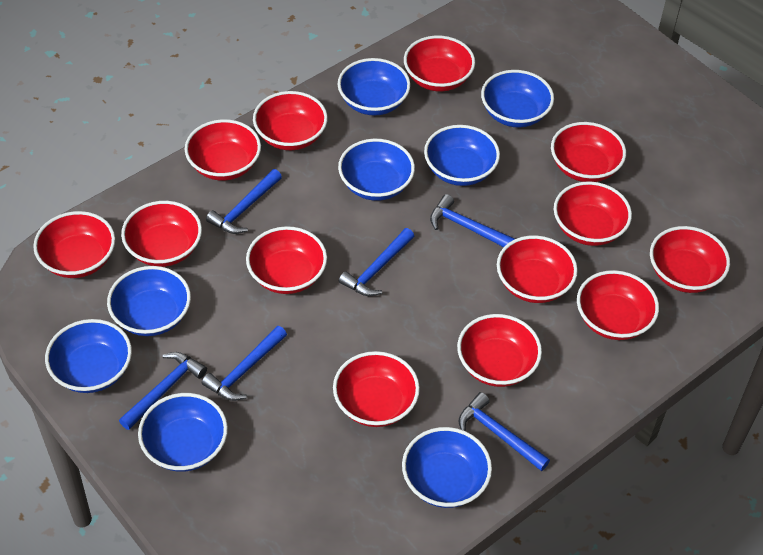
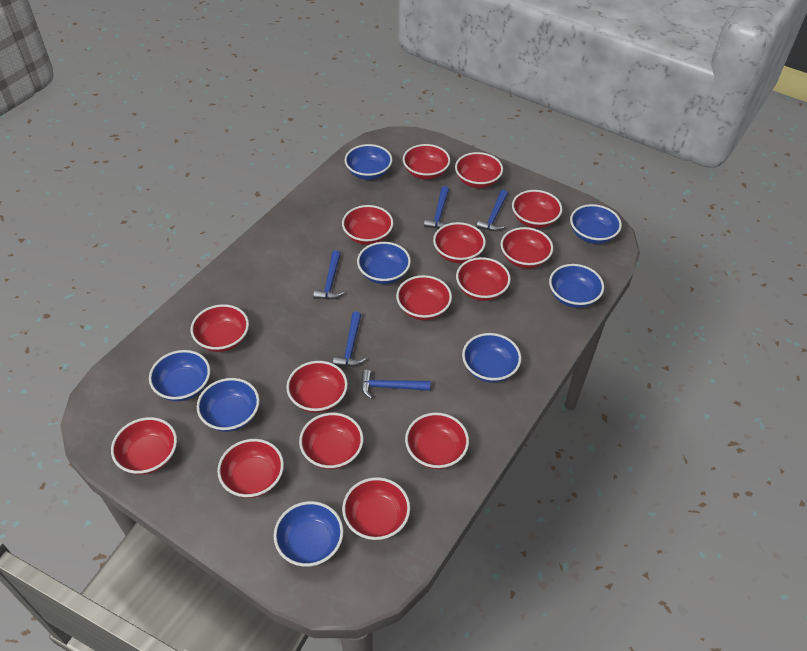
blue hammer: 6 -> 5
red bowl: 13 -> 15

